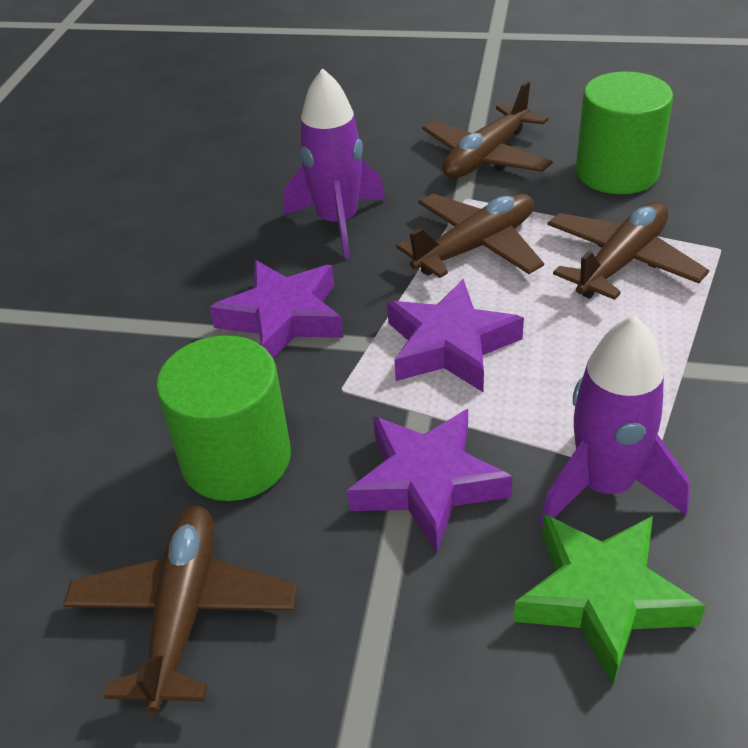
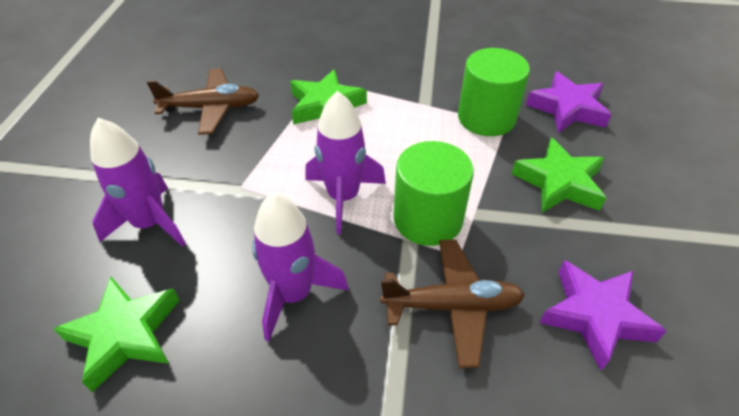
brown plane: 4 -> 2
green star: 1 -> 3
purple rocket: 2 -> 3
purple star: 3 -> 2

